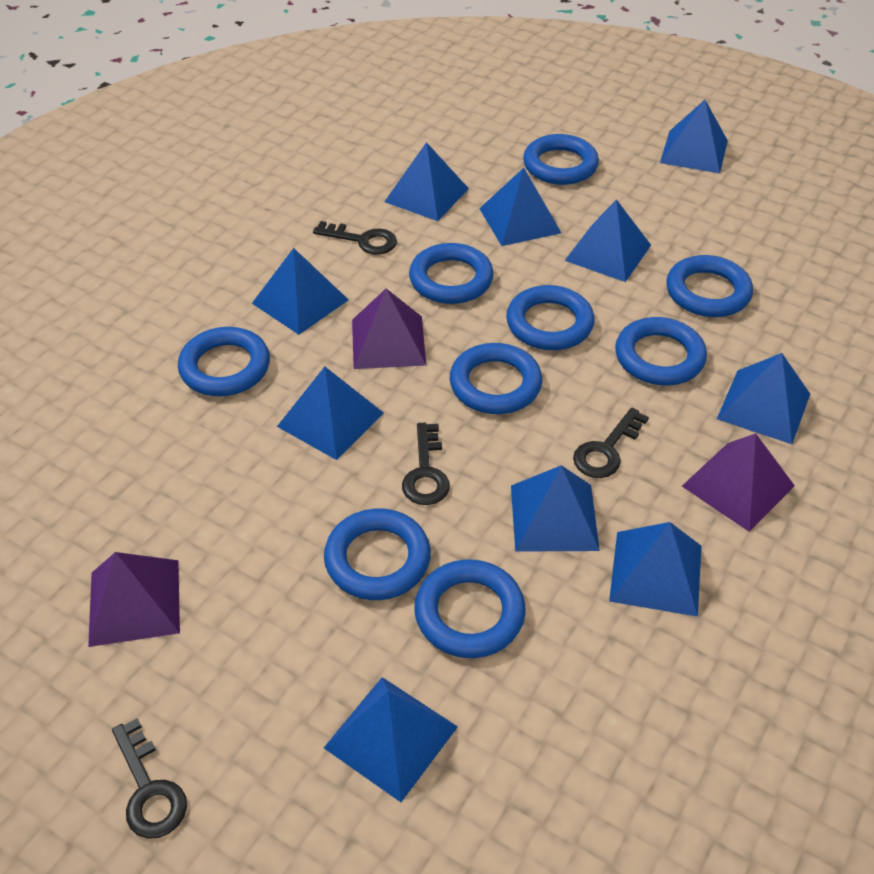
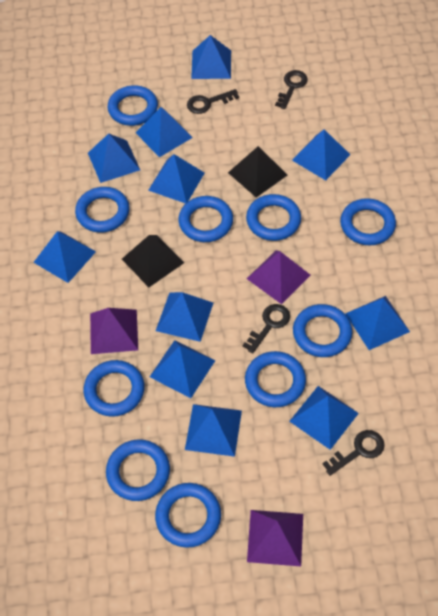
black pyramid: 0 -> 2
blue pyramid: 10 -> 11
blue ring: 9 -> 10

